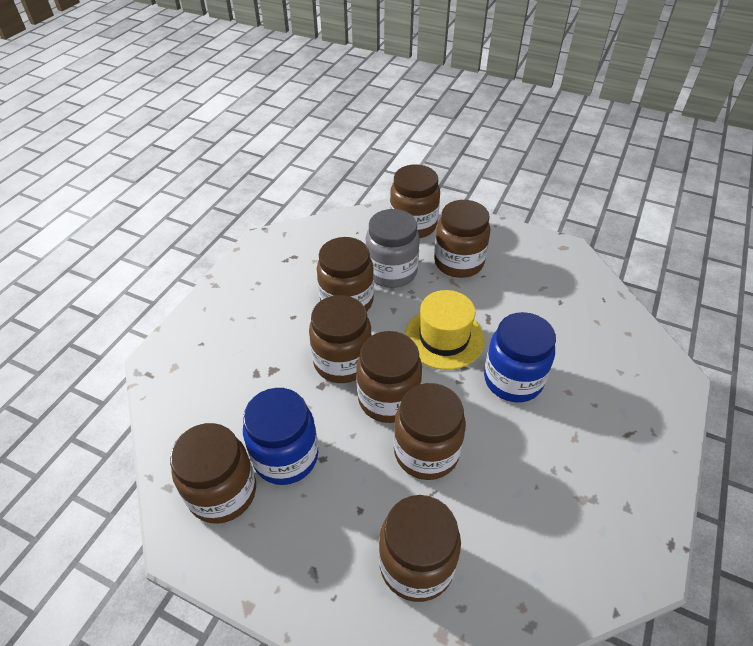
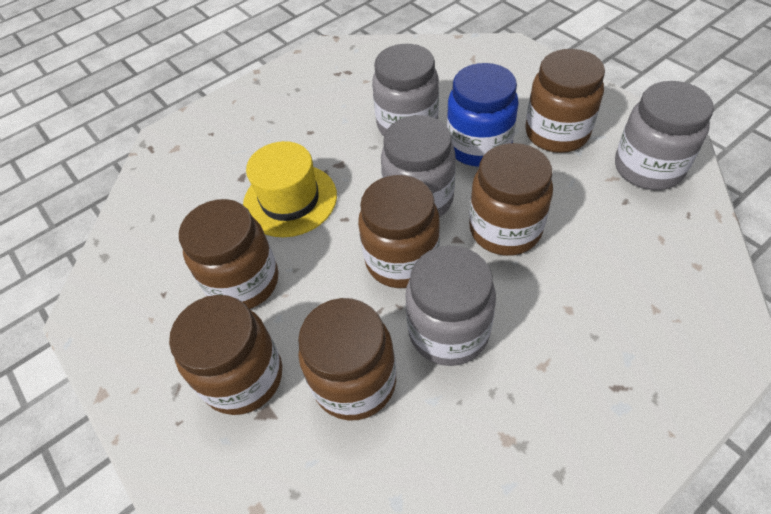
blue jar: 2 -> 1
brown jar: 8 -> 6
grey jar: 1 -> 4

